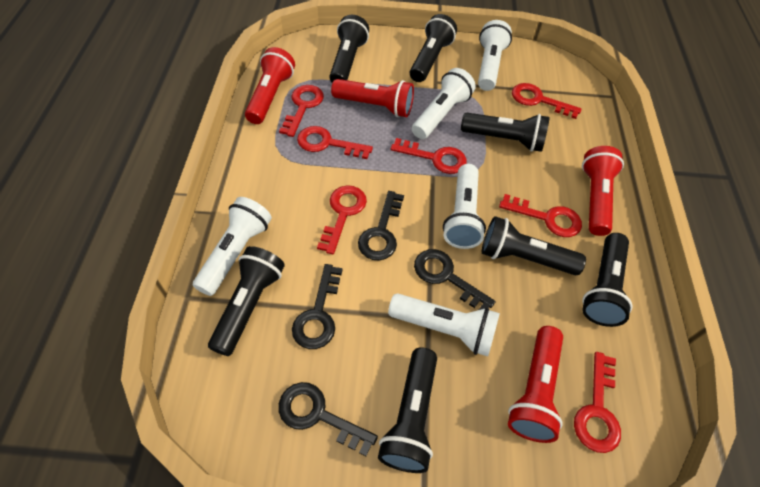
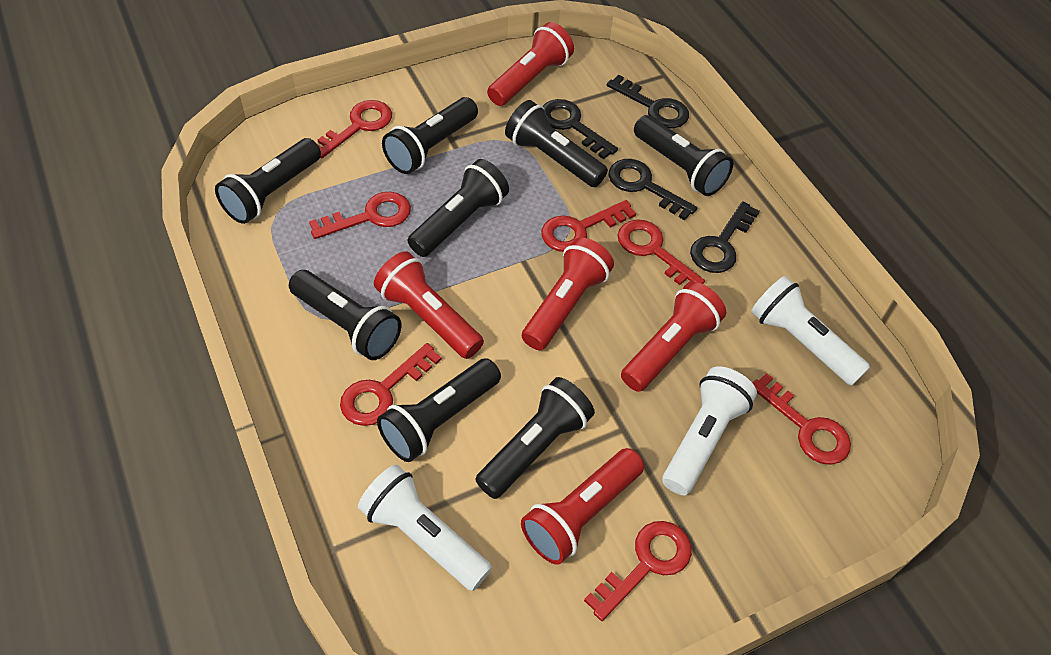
black flashlight: 7 -> 8
red flashlight: 4 -> 5
white flashlight: 5 -> 3

